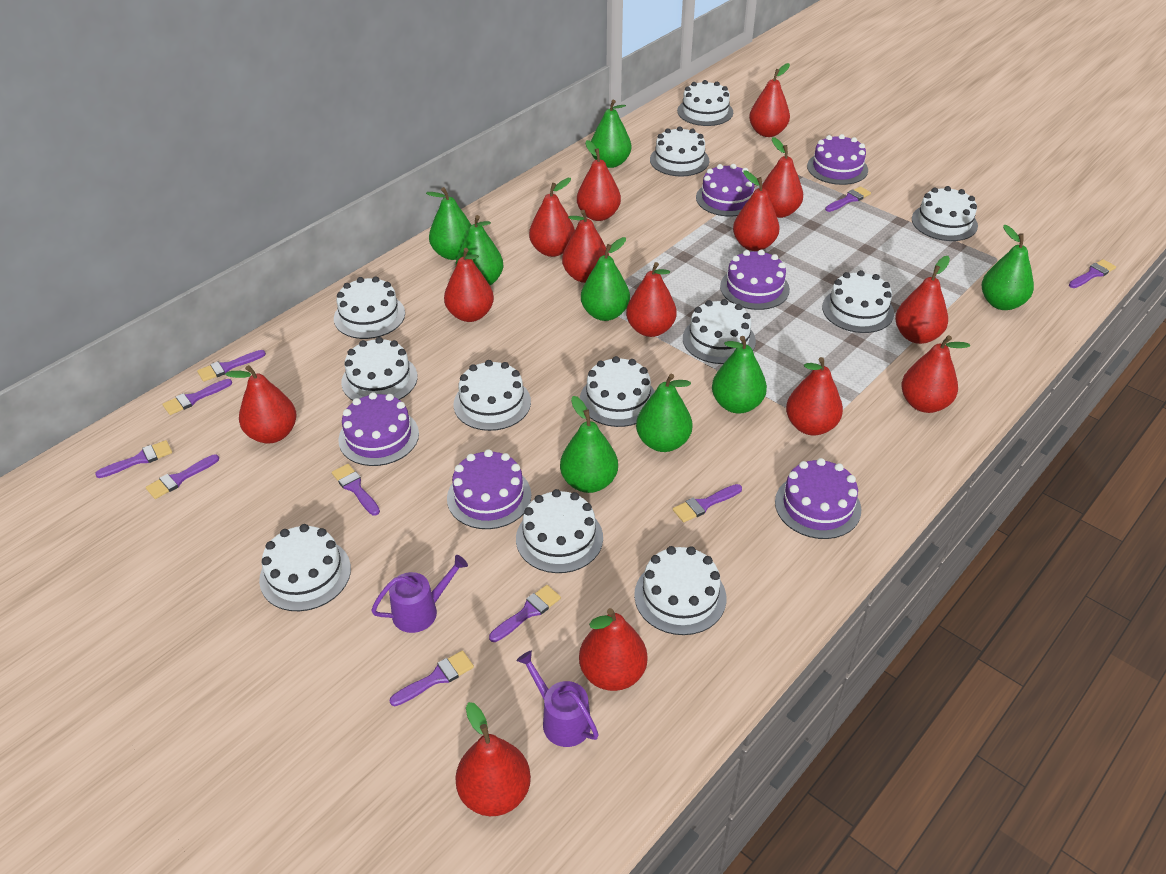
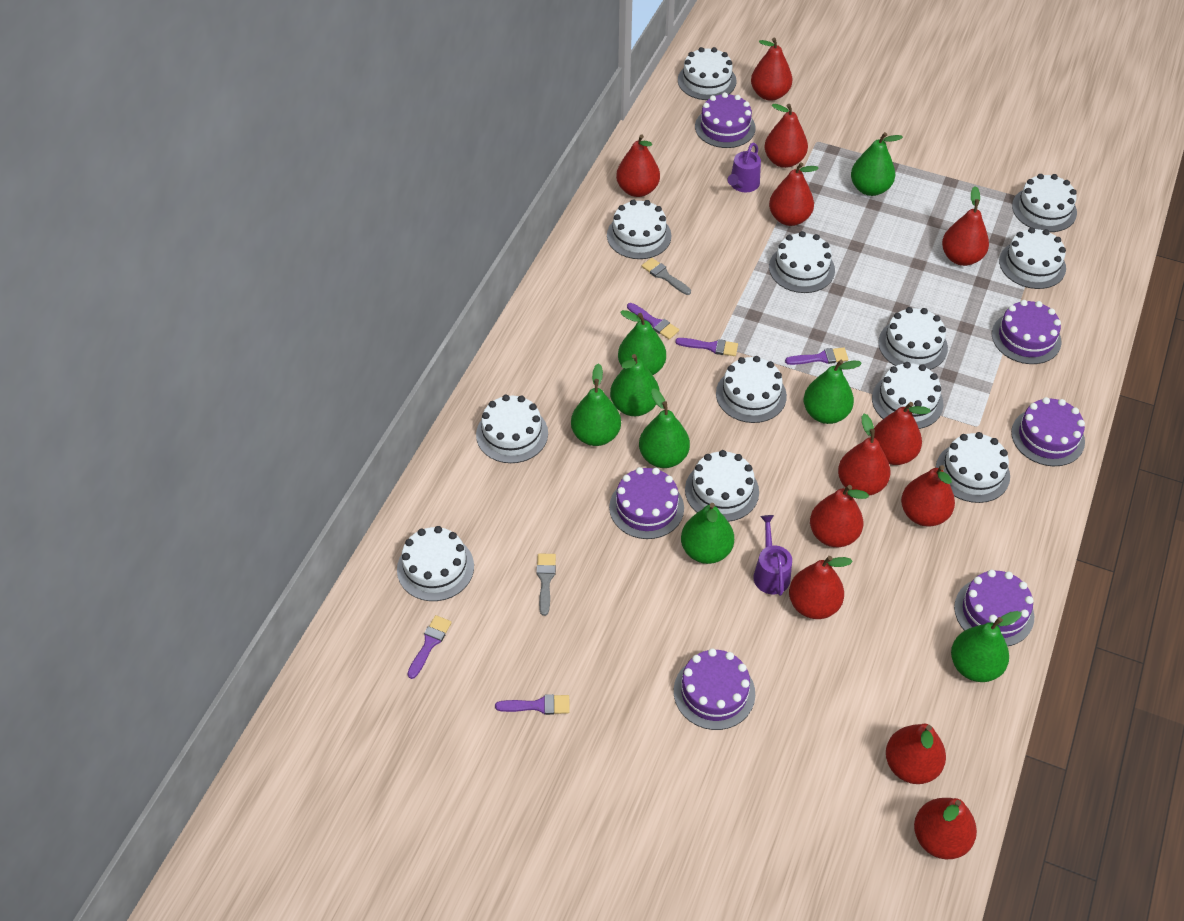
grey brush: 0 -> 2
purple brush: 10 -> 5
red pear: 14 -> 12

